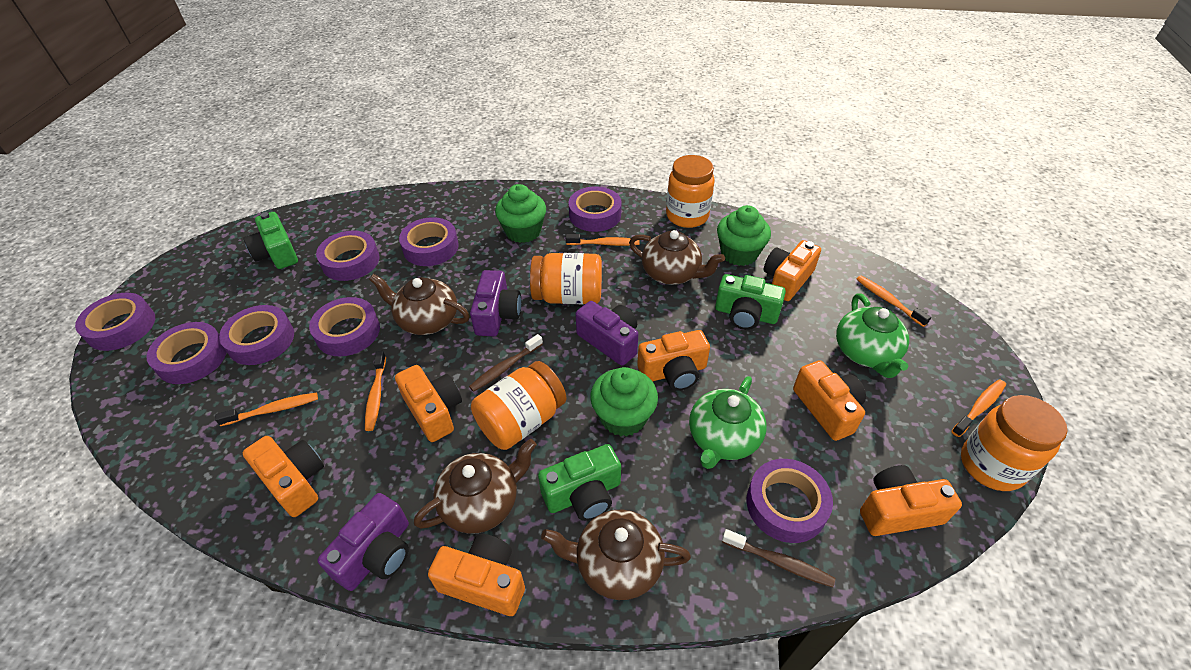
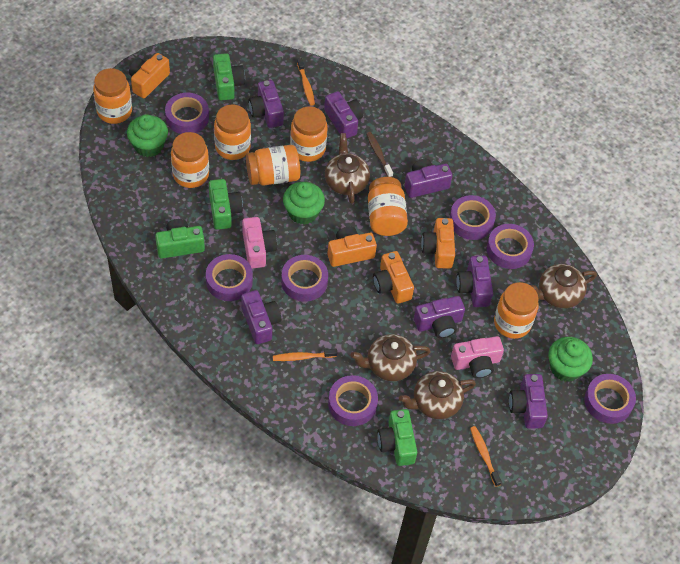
brown toothbrush: 2 -> 1
green camera: 3 -> 4
green teapot: 2 -> 0
orange camera: 7 -> 4
orange jar: 4 -> 7
orange toothbrush: 5 -> 3
pink camera: 0 -> 2
purple camera: 3 -> 7
purple tape: 8 -> 7

